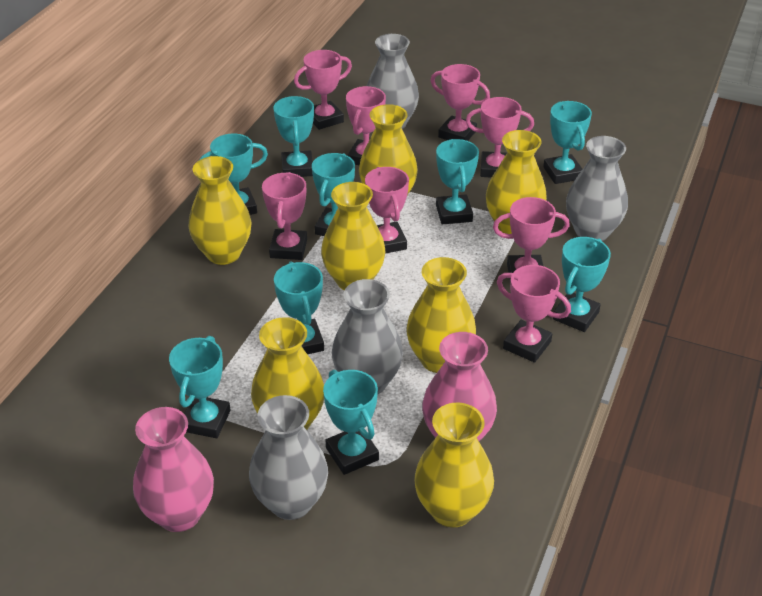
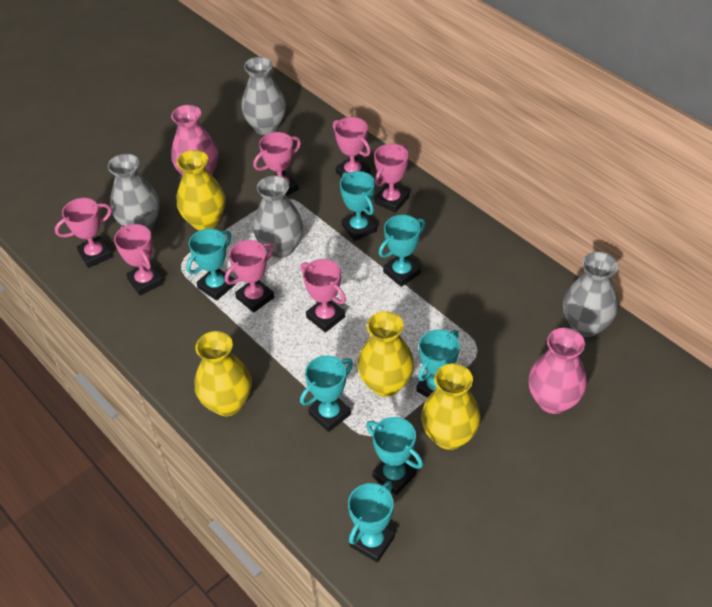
pink trophy: 8 -> 7
turquoise trophy: 9 -> 7
yellow vase: 7 -> 4

